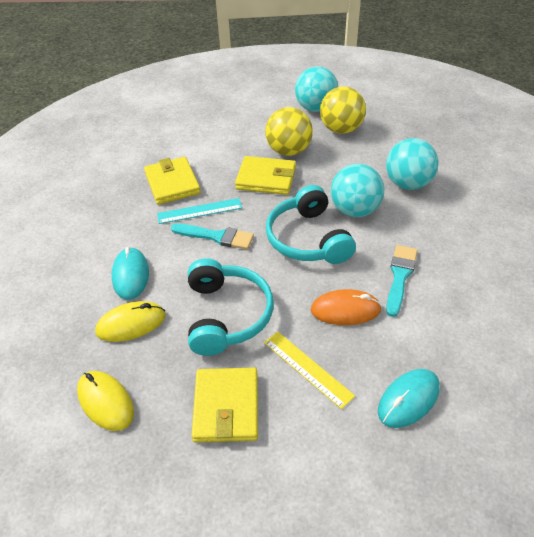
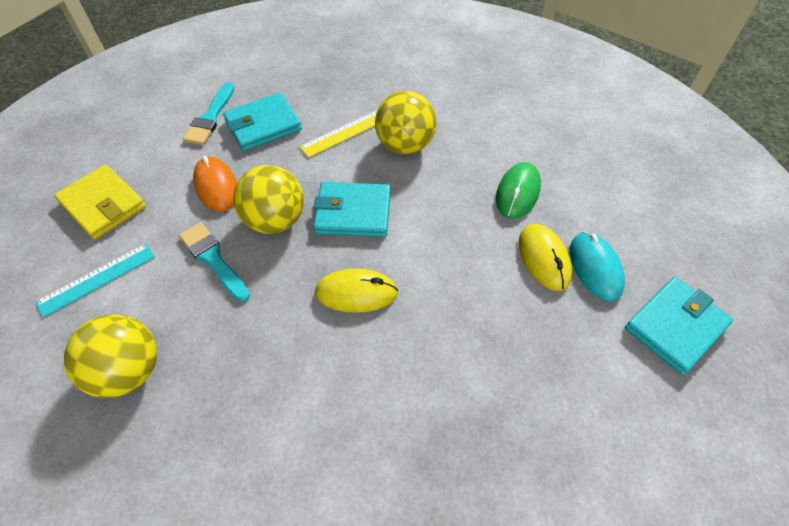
green mouse: 0 -> 1
turquoise ball: 3 -> 0
turquoise headphones: 2 -> 0
turquoise mouse: 2 -> 1
turquoise wallet: 0 -> 3
yellow ball: 2 -> 3
yellow wallet: 3 -> 1

